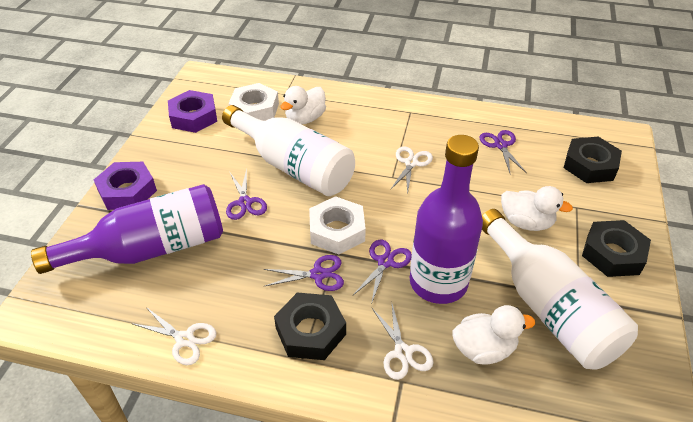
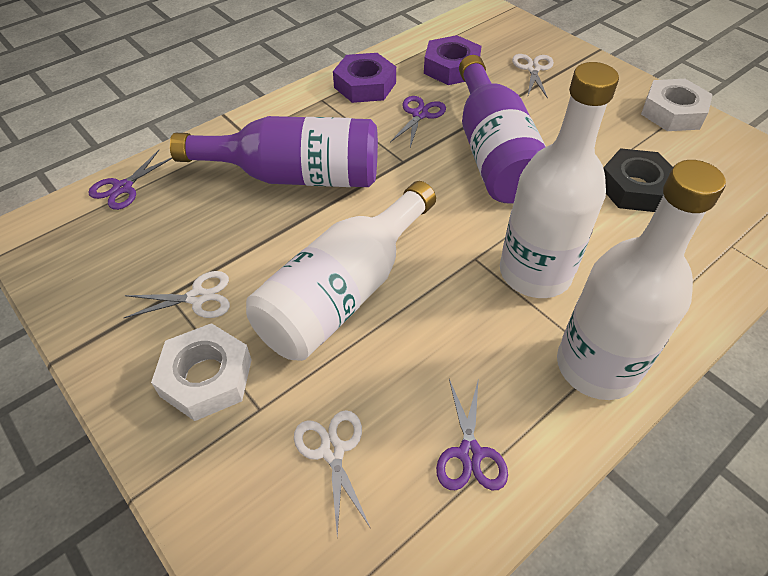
black nut: 3 -> 1
purple scissors: 4 -> 3
white bottle: 2 -> 3
white duck: 3 -> 0

